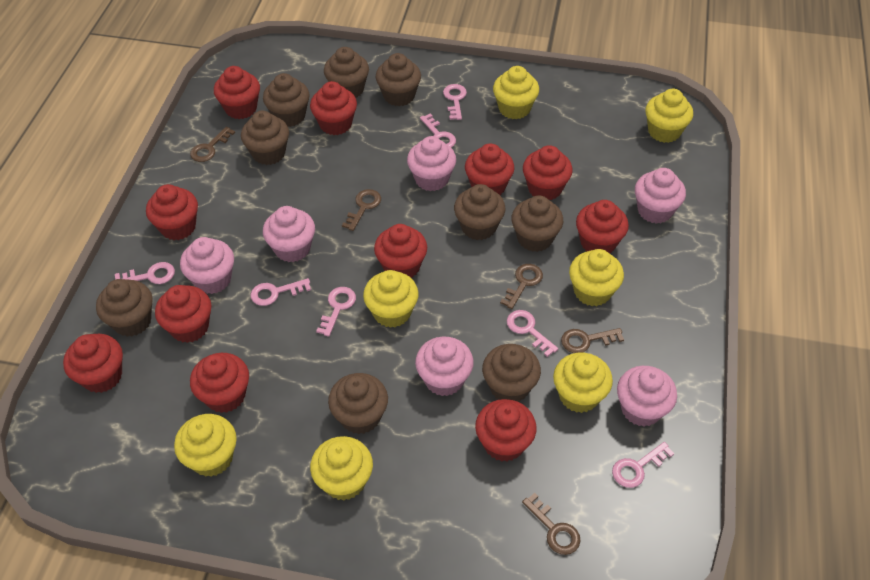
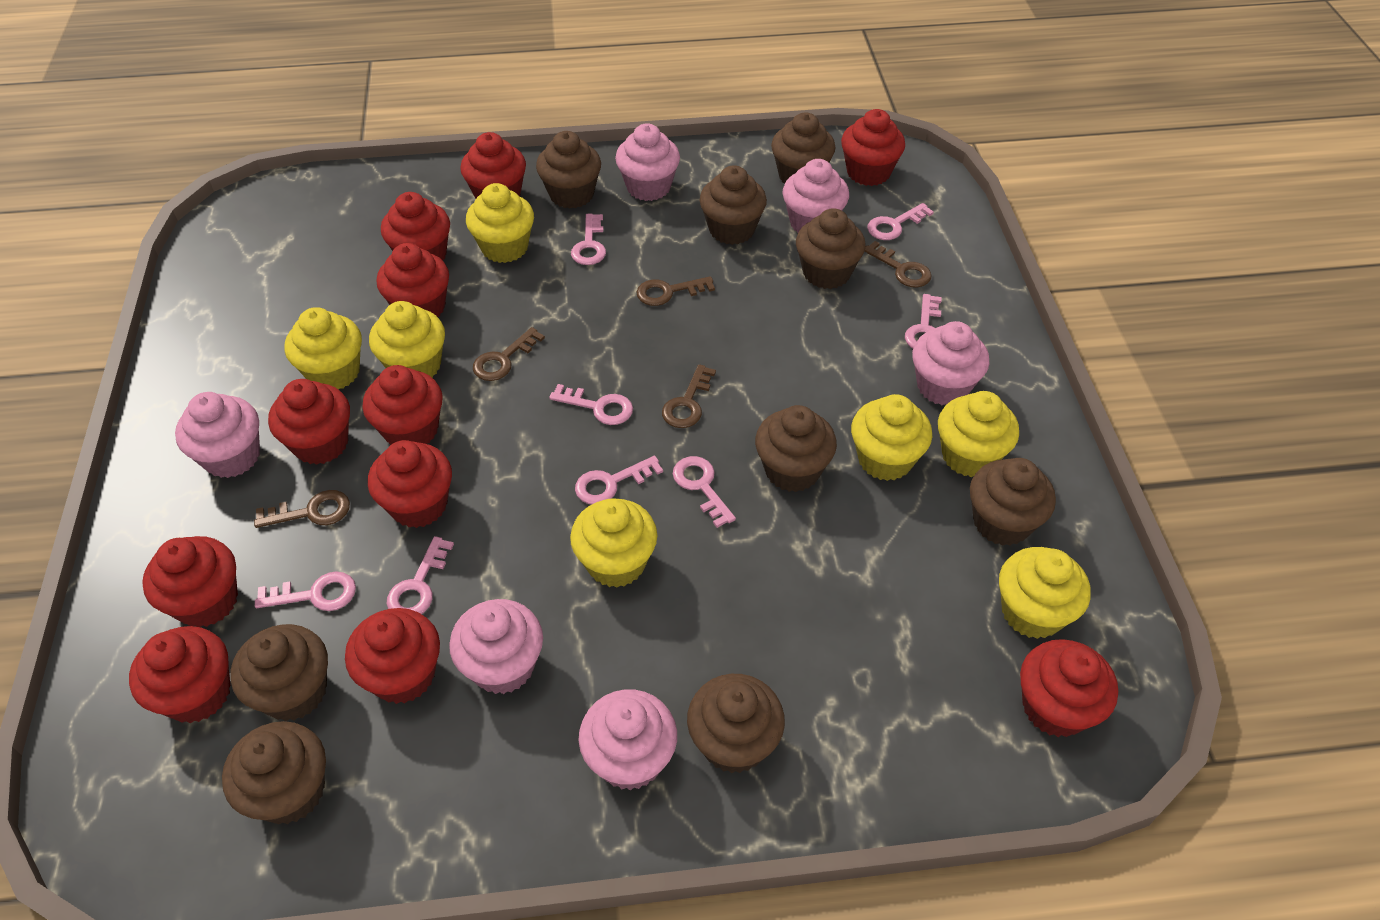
pink key: 7 -> 8

